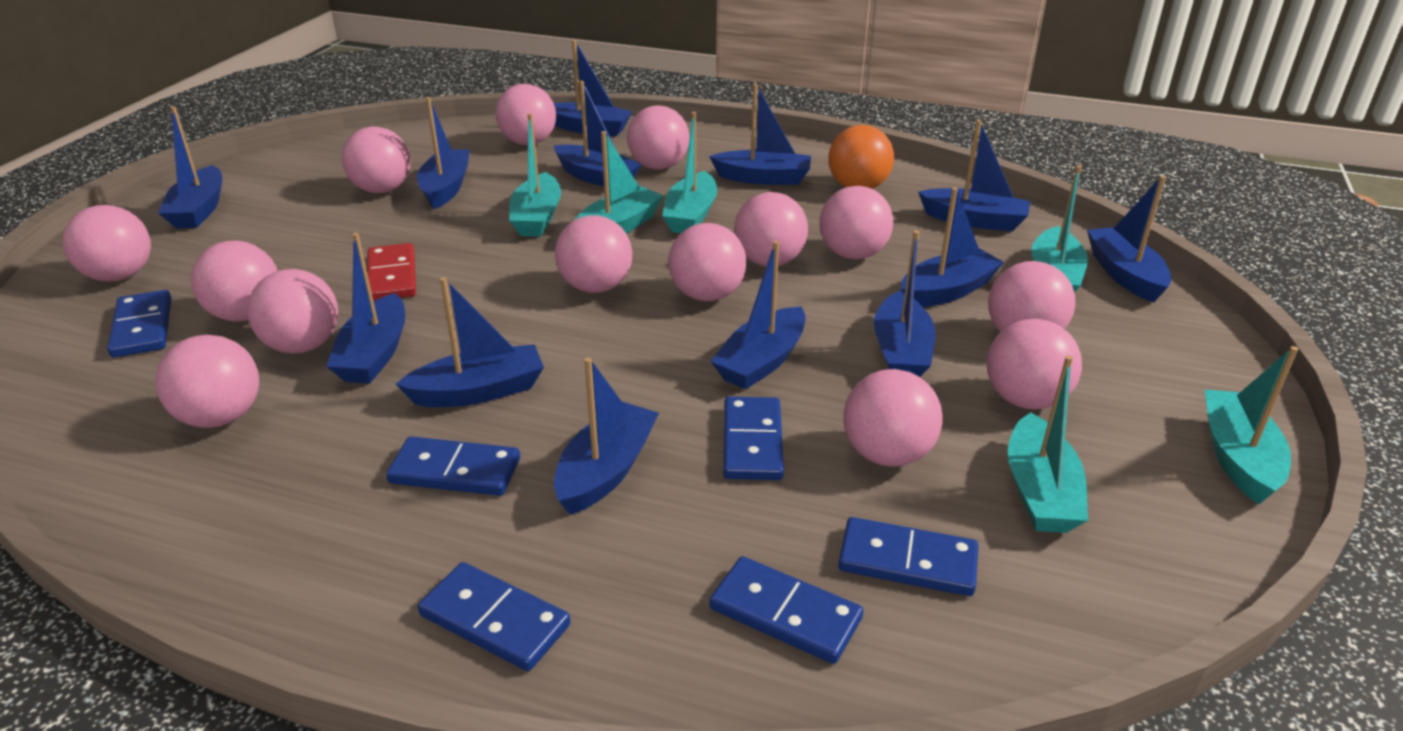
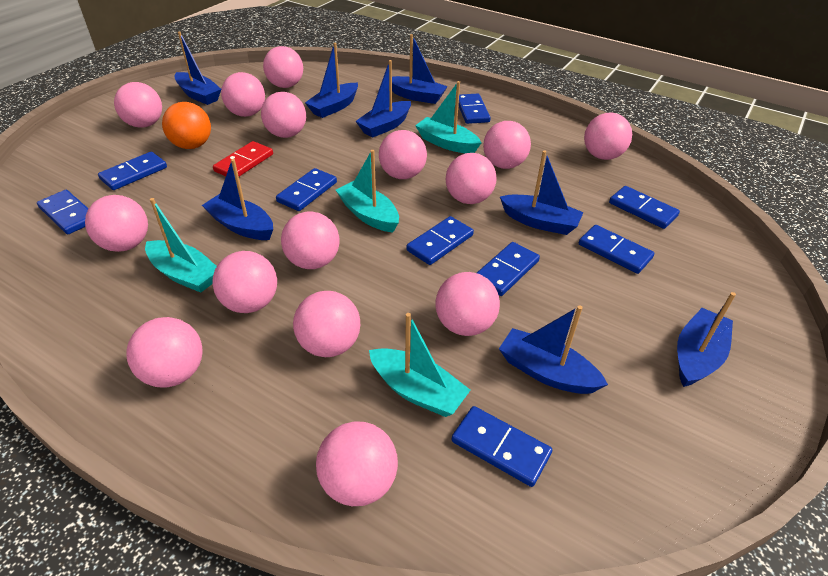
blue boat: 13 -> 8
blue domino: 6 -> 9
pink ball: 14 -> 15
turquoise boat: 6 -> 4

